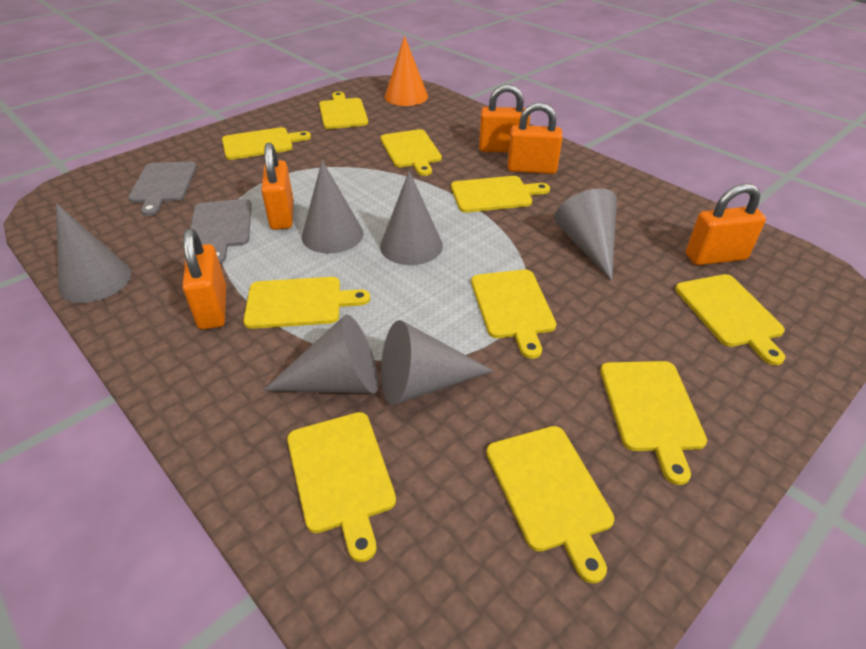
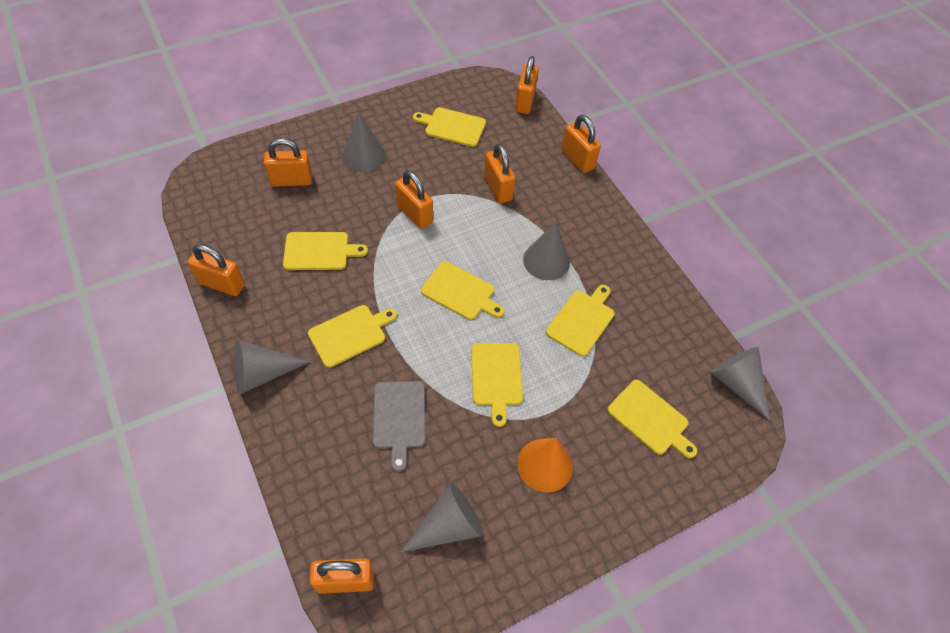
grey cone: 6 -> 5
grey cutting board: 2 -> 1
orange padlock: 5 -> 7
yellow cutting board: 10 -> 7

